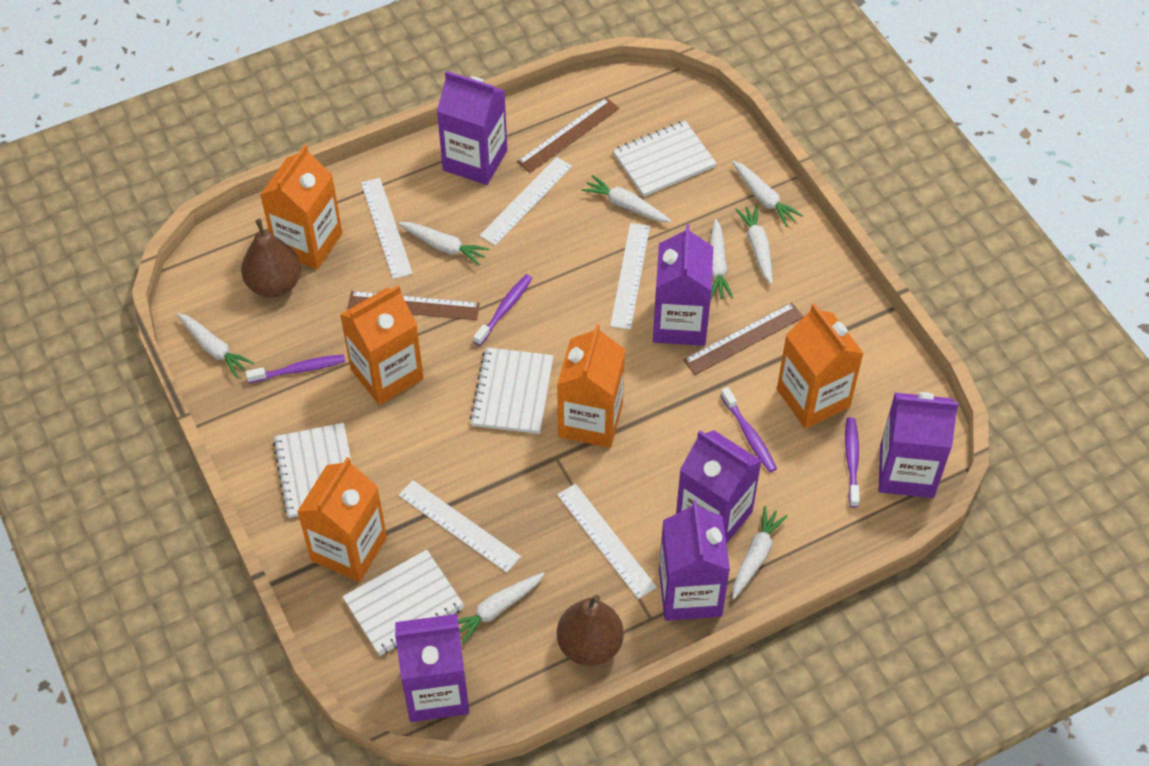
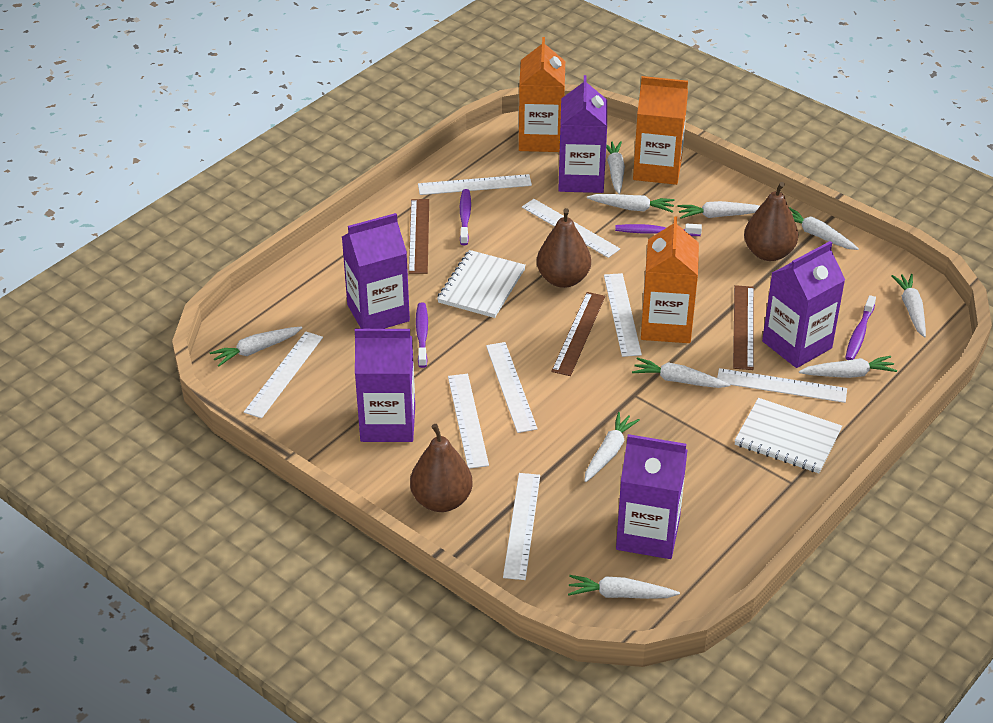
brown pear: 2 -> 3
orange carton: 5 -> 3
purple carton: 6 -> 5
white carrot: 8 -> 10
white notebook: 4 -> 2
white ruler: 5 -> 8

